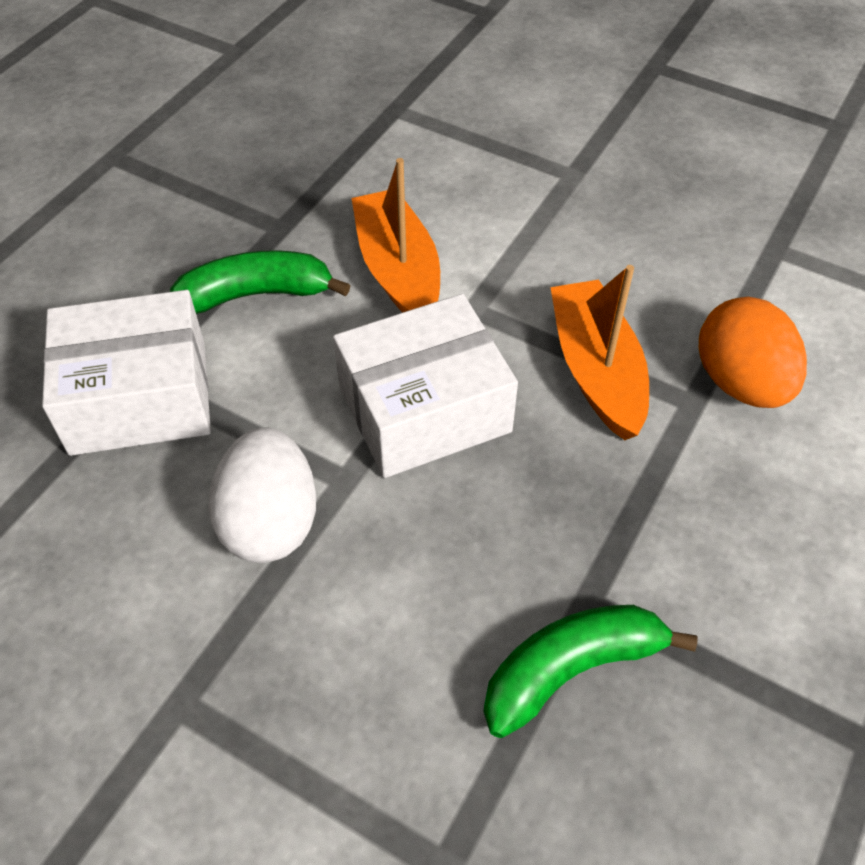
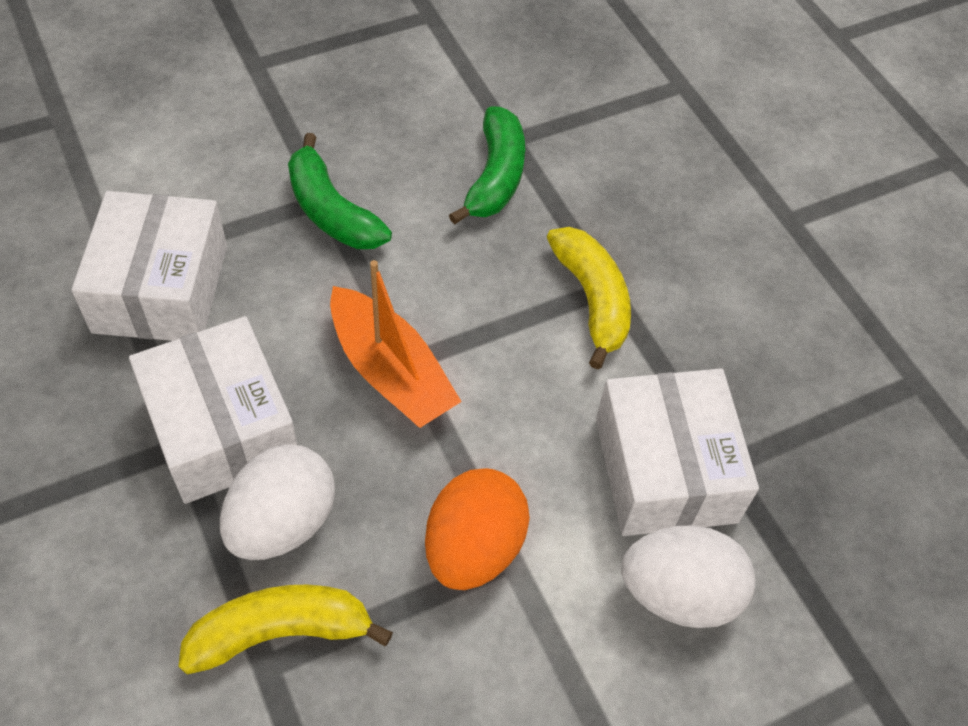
orange boat: 2 -> 1
white box: 2 -> 3
white egg: 1 -> 2
yellow banana: 0 -> 2

